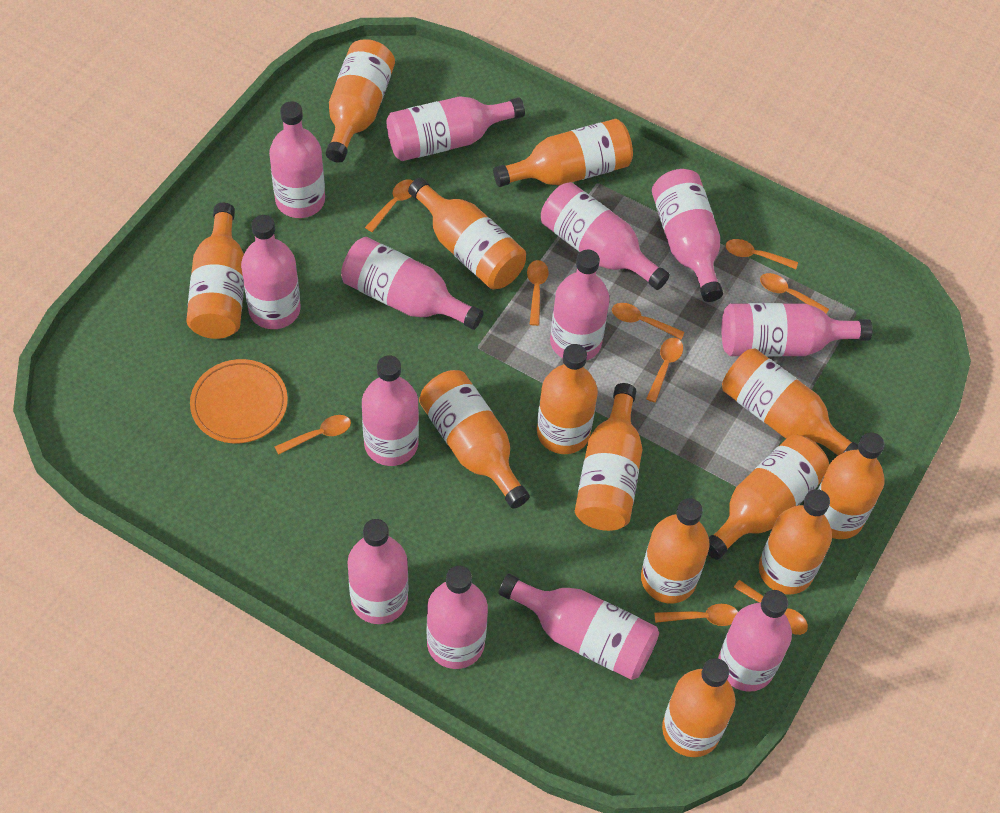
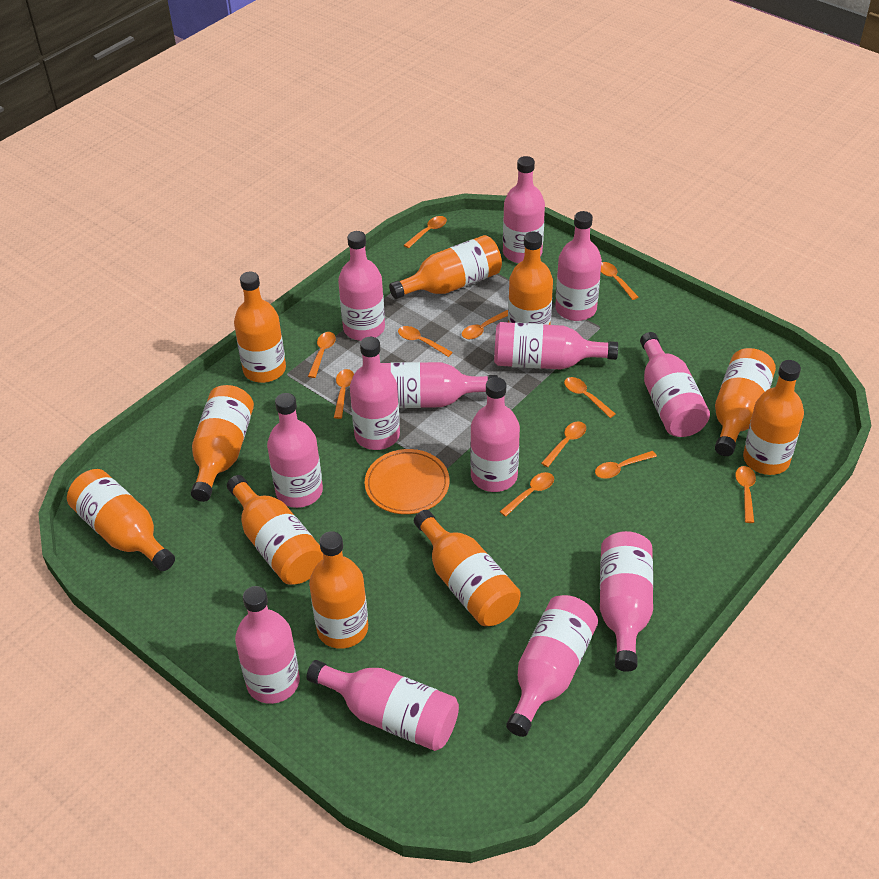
orange bottle: 13 -> 10
orange spoon: 9 -> 11

